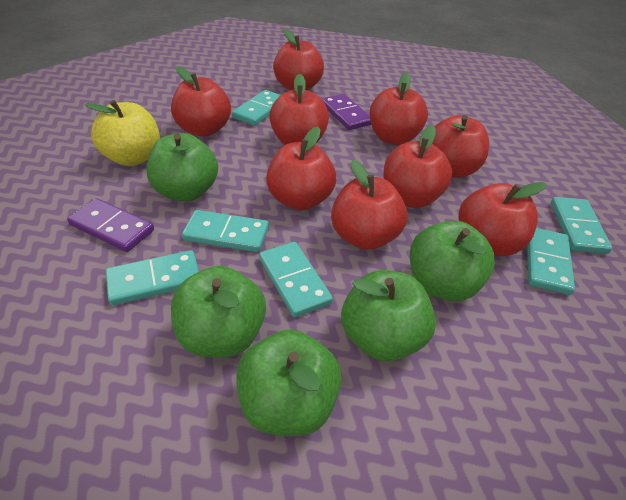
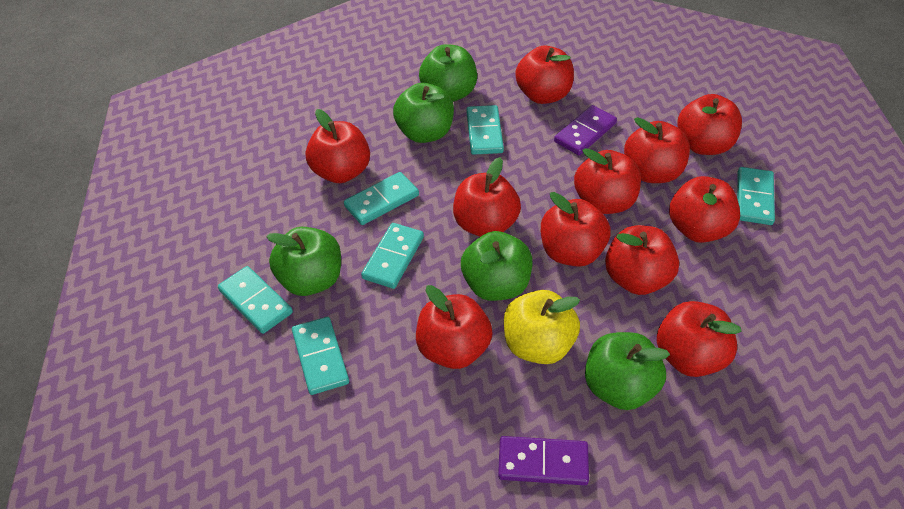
red apple: 9 -> 11

